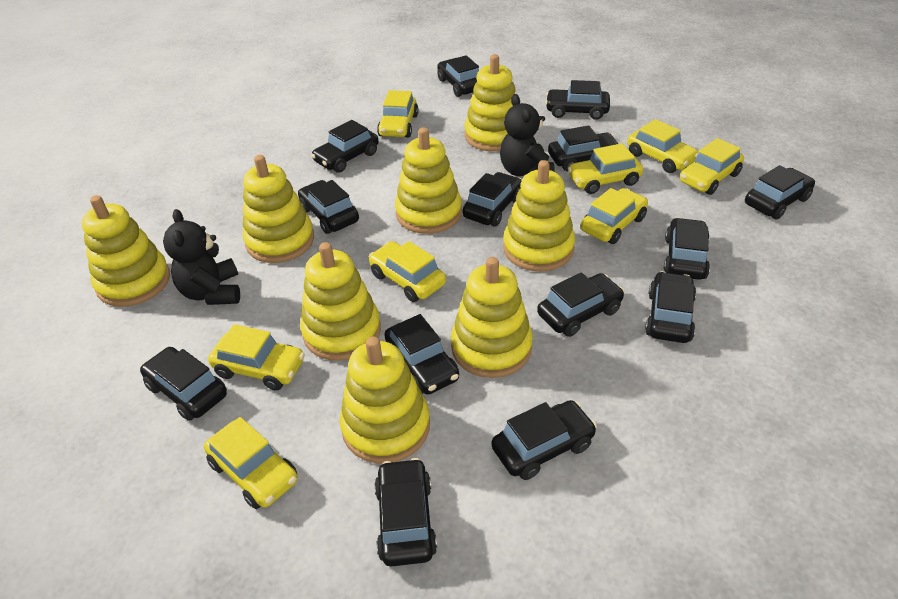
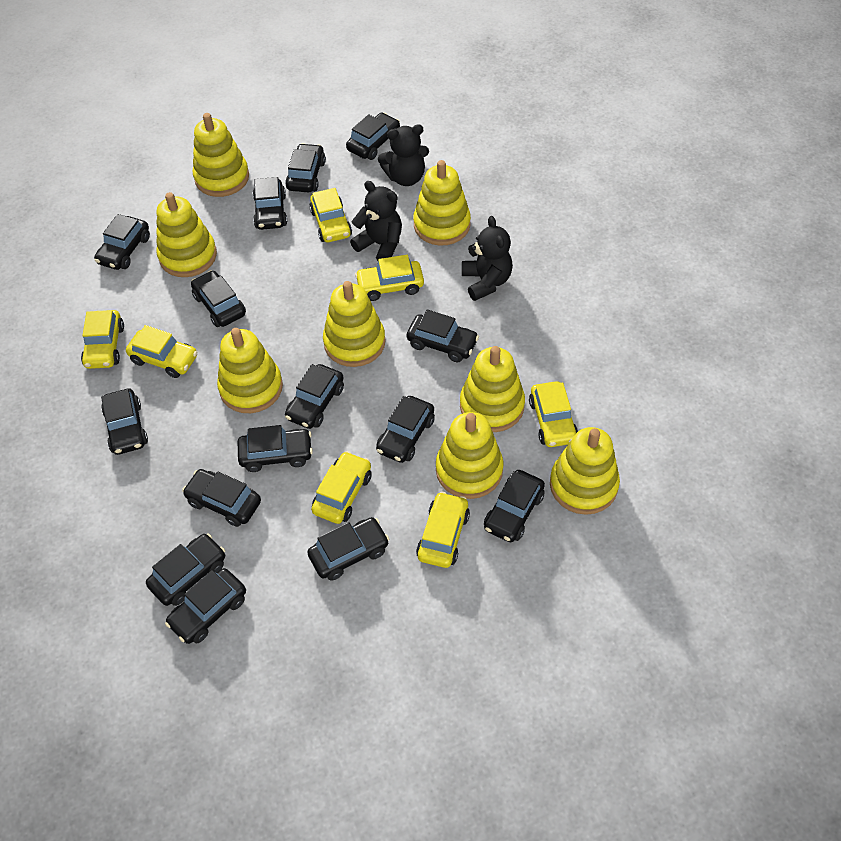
black car: 14 -> 15
black teddy bear: 2 -> 3
yellow car: 8 -> 7

